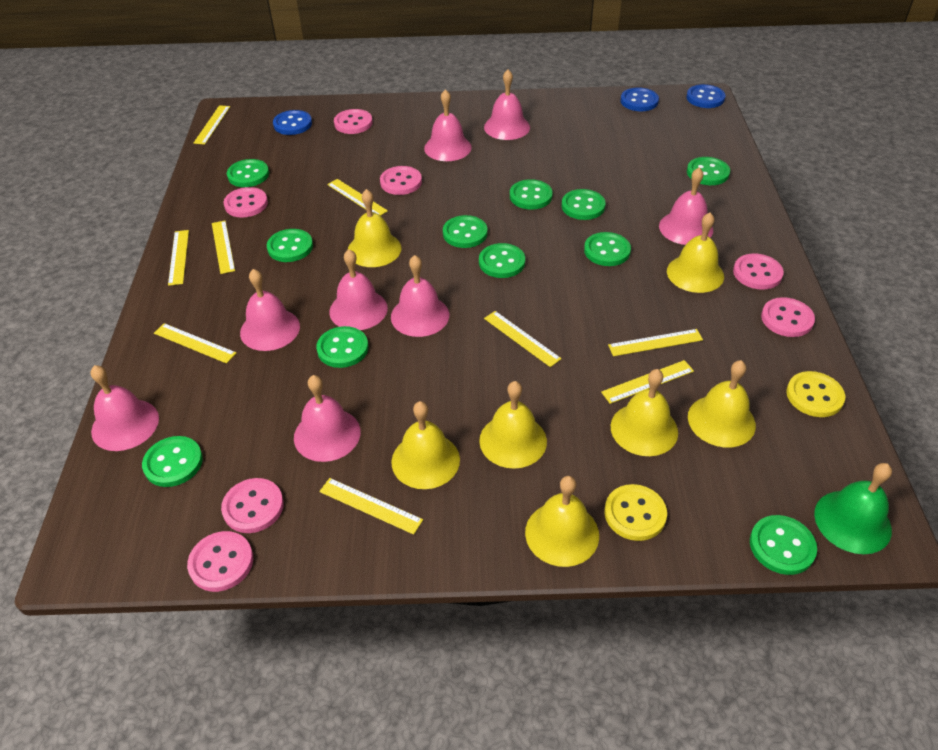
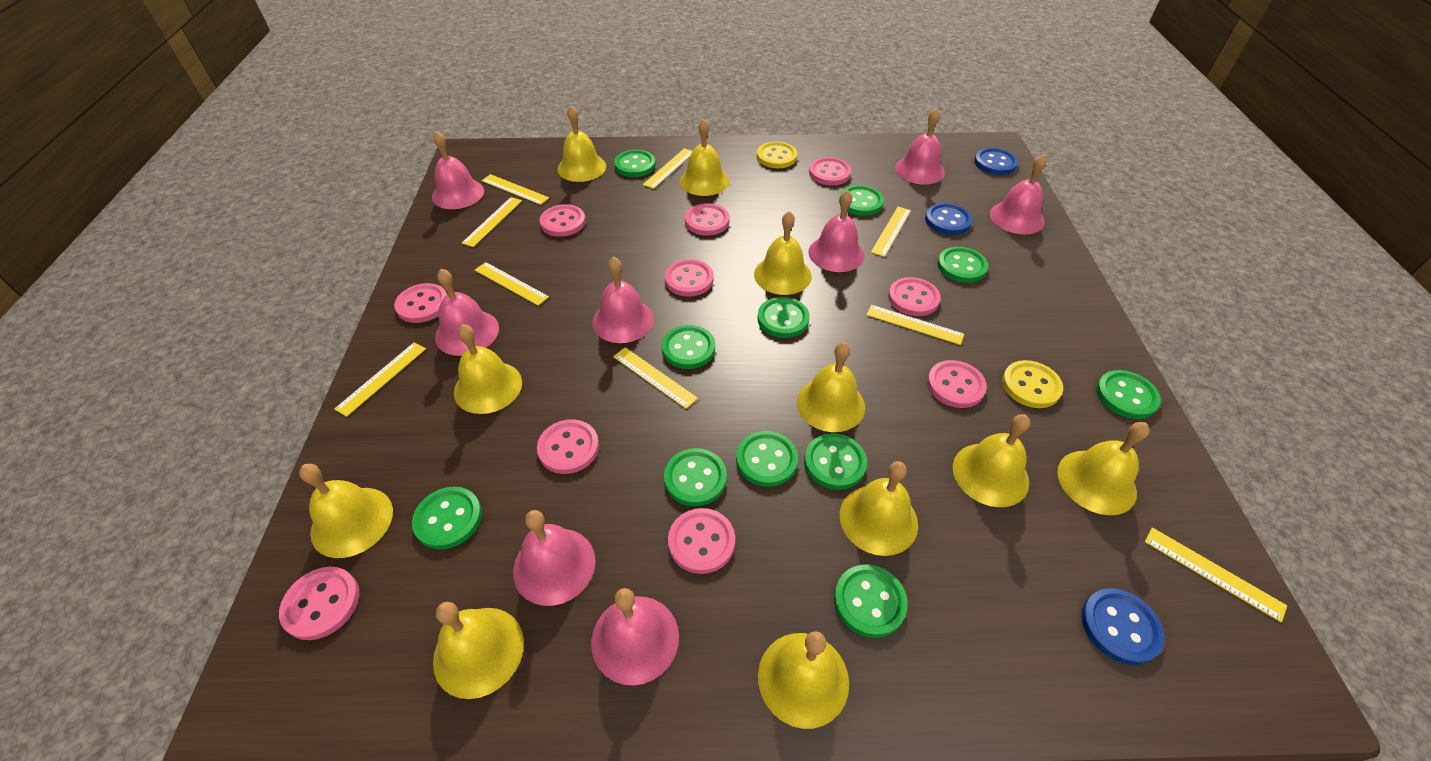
green bell: 1 -> 0
pink button: 7 -> 10
yellow bell: 7 -> 11

